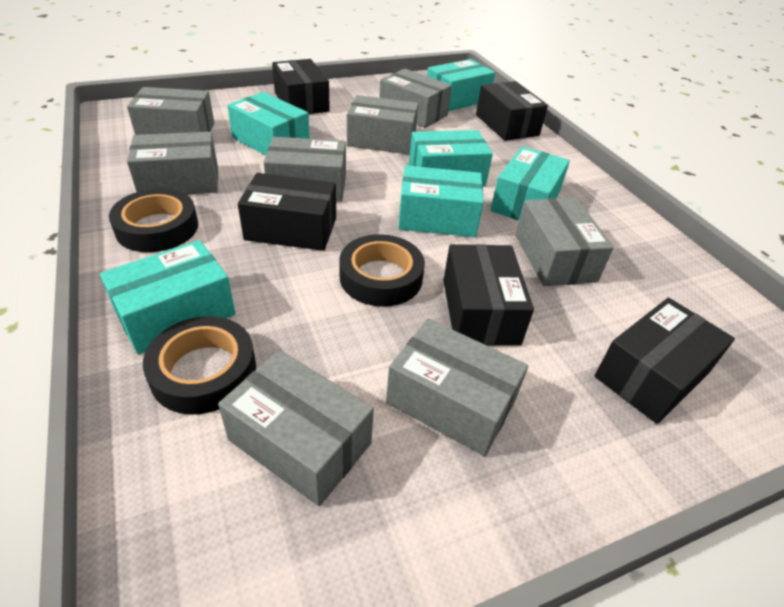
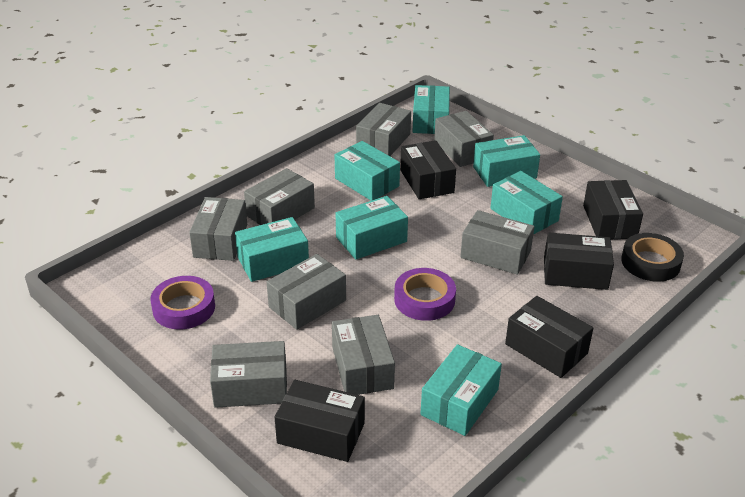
black tape: 3 -> 1
purple tape: 0 -> 2
turquoise box: 6 -> 7

